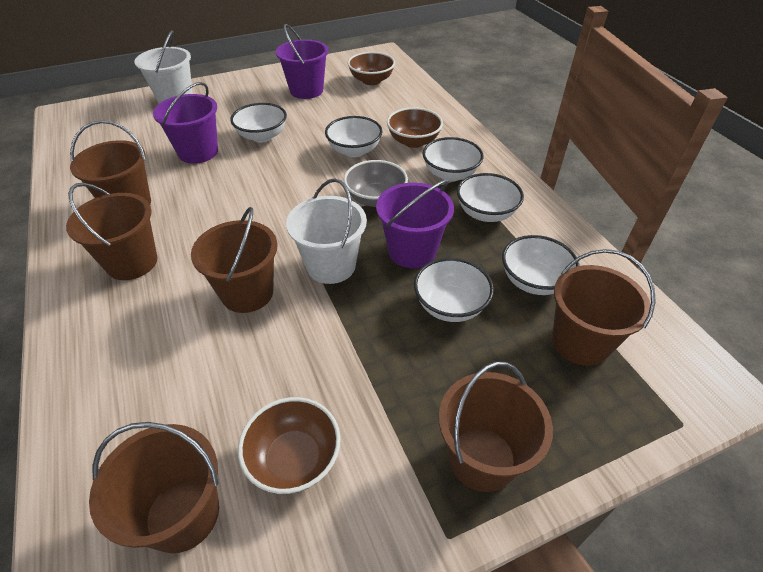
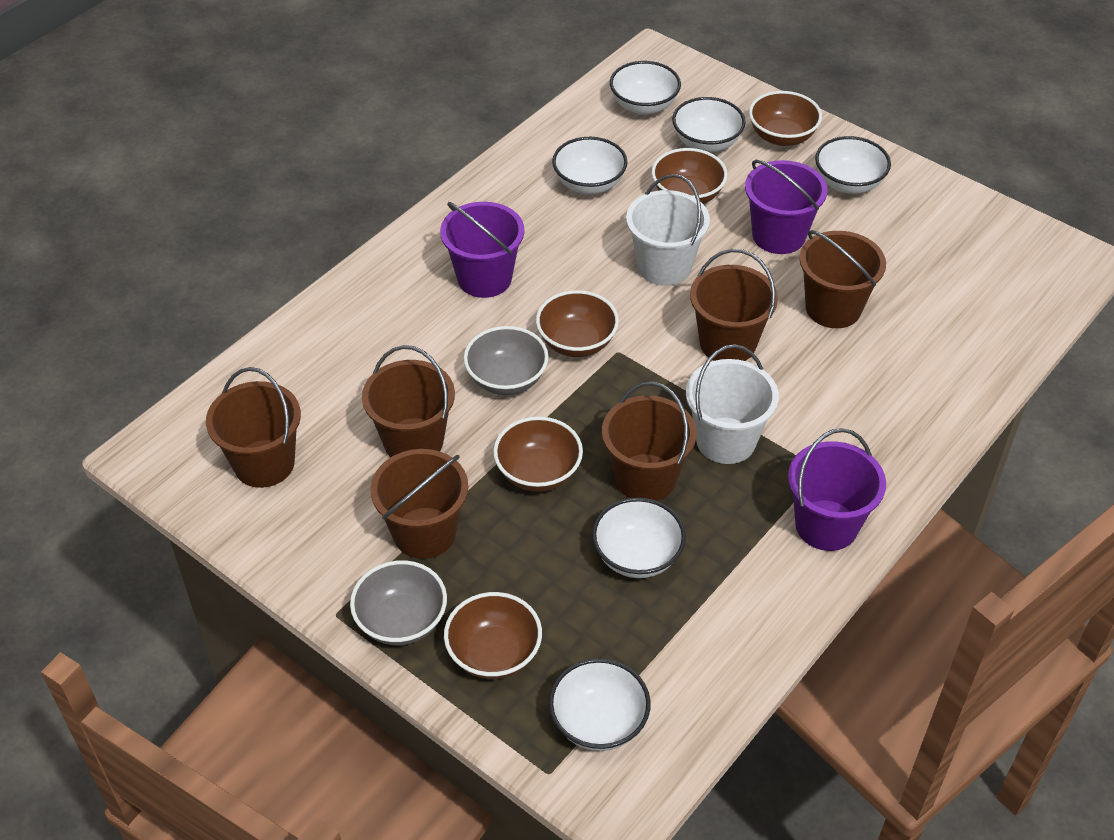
brown bowl: 3 -> 5
grey bowl: 1 -> 2

